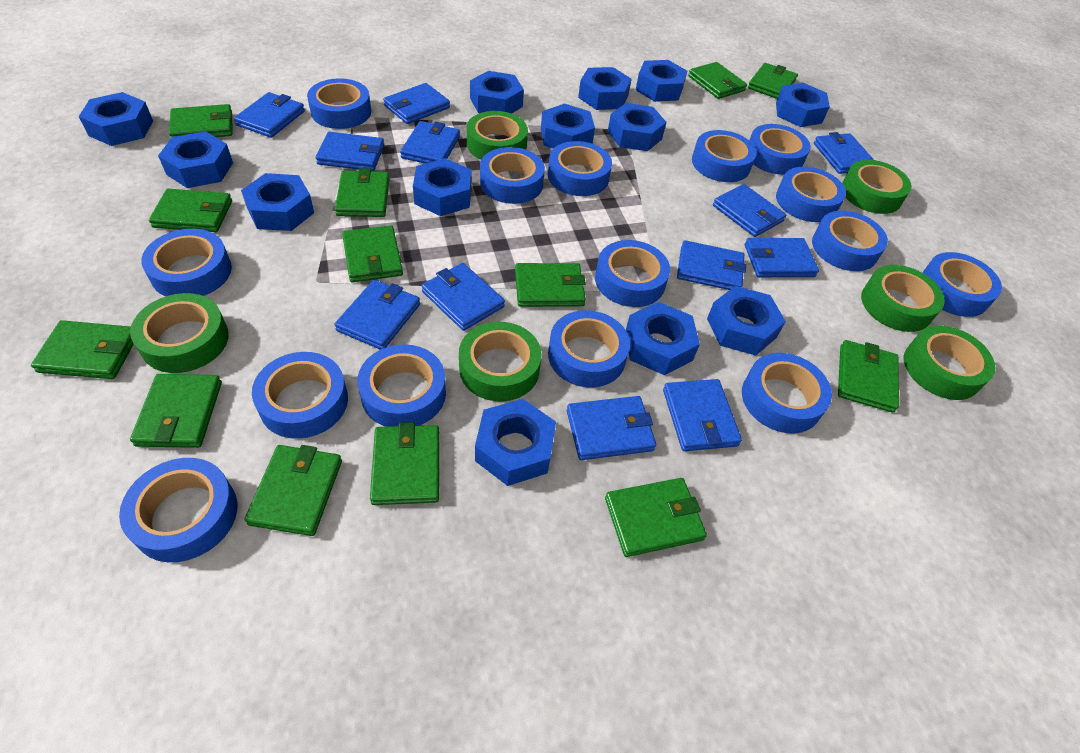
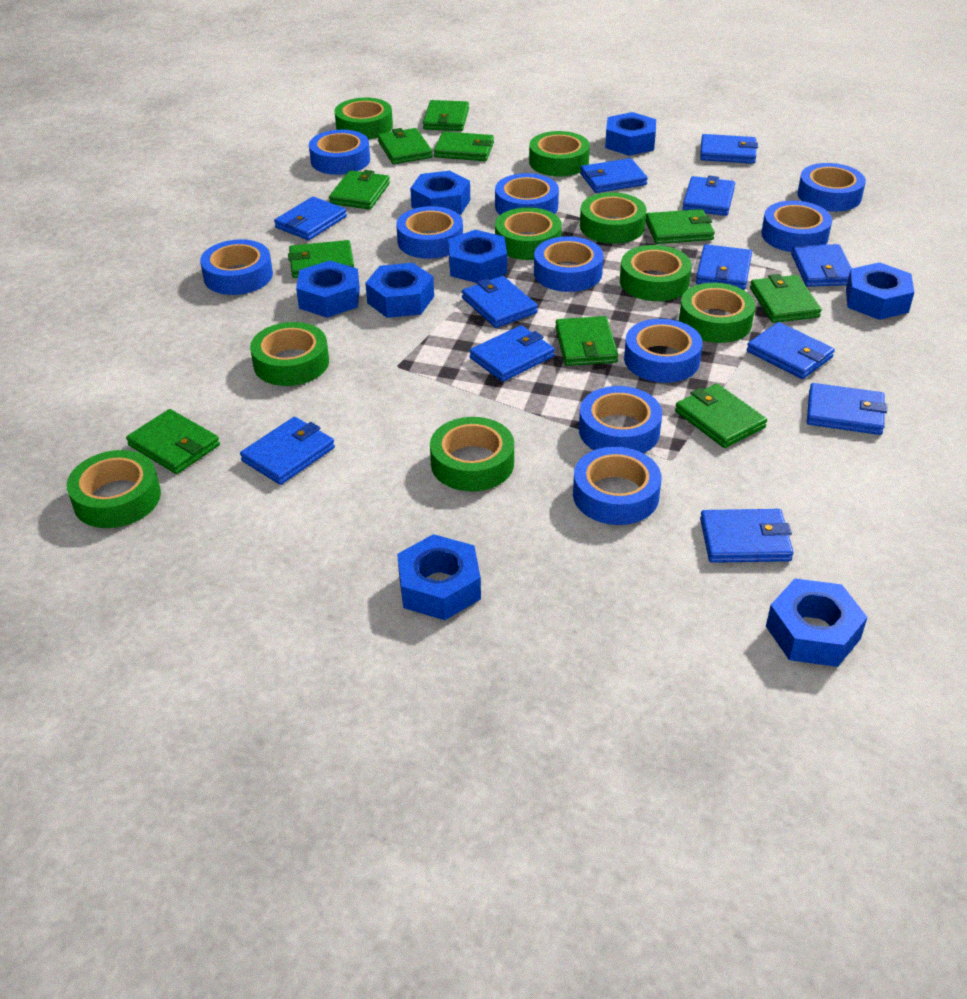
blue nut: 13 -> 8
blue tape: 15 -> 10
green tape: 6 -> 9
green wallet: 13 -> 10

